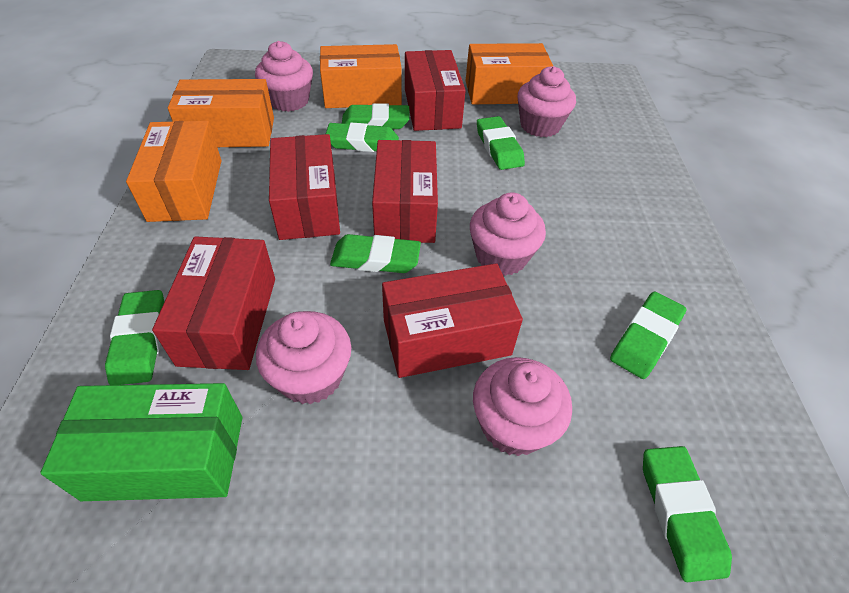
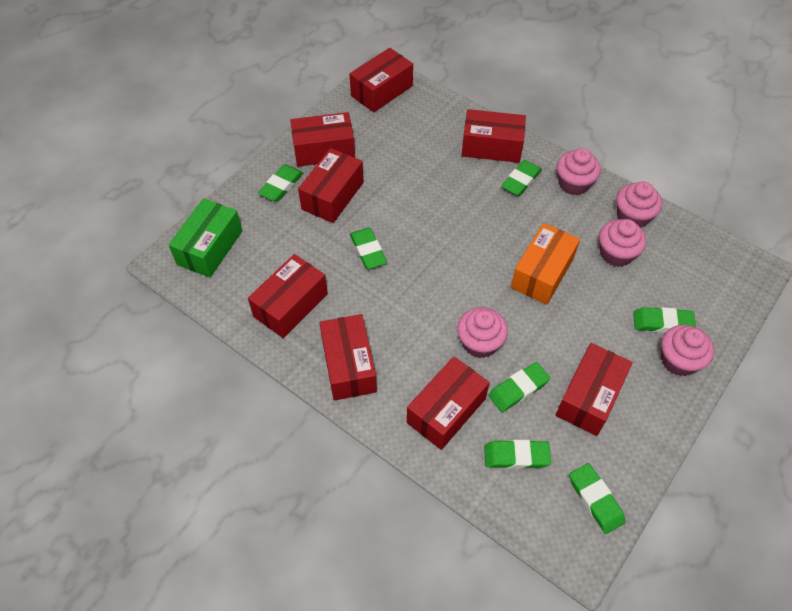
orange box: 4 -> 1
red box: 5 -> 8

